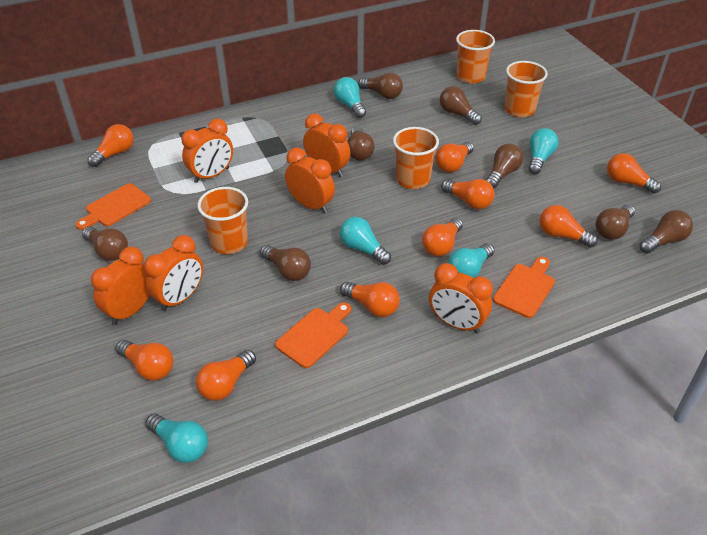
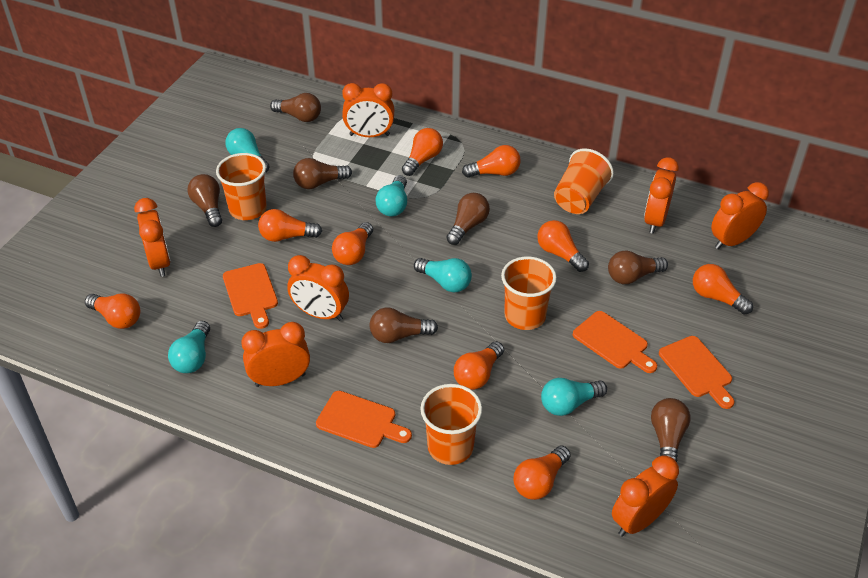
brown light bulb: 8 -> 7
orange clock: 6 -> 7
orange cutting board: 3 -> 4

